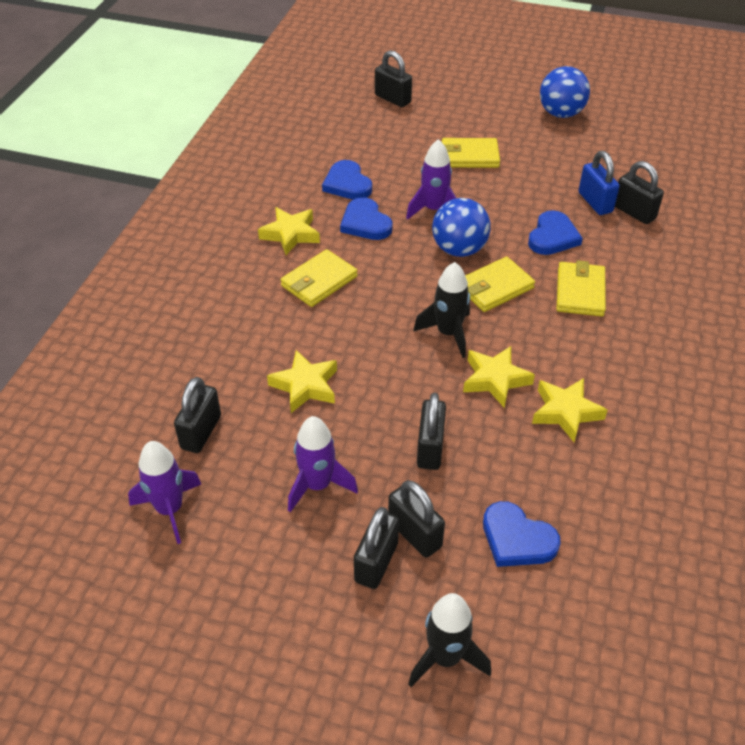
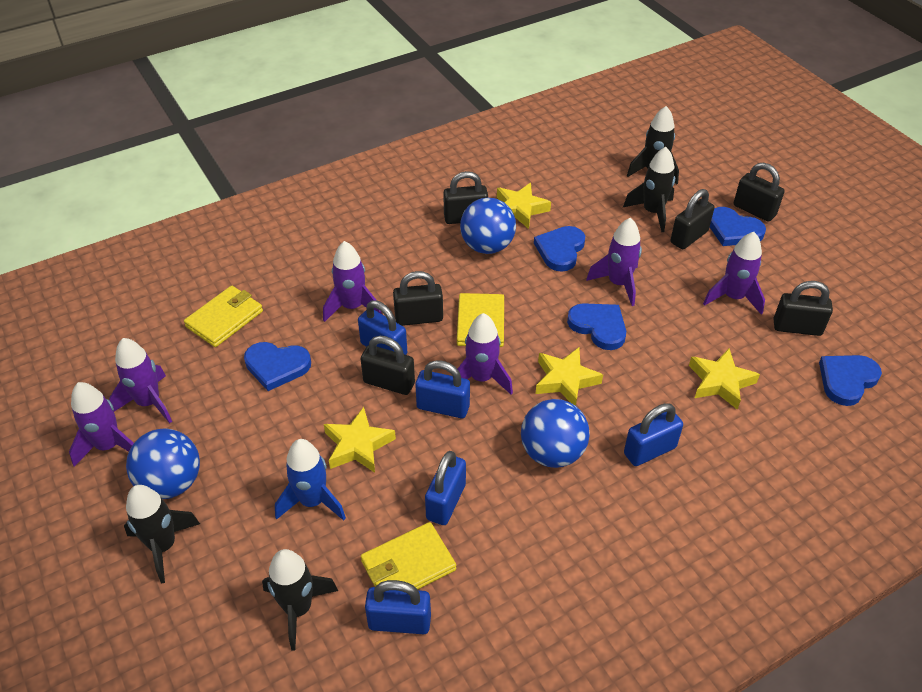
black rocket: 2 -> 4
blue ball: 2 -> 3
blue heart: 4 -> 5
blue padlock: 1 -> 5
blue rocket: 0 -> 1
purple rocket: 3 -> 6
yellow wallet: 4 -> 3

